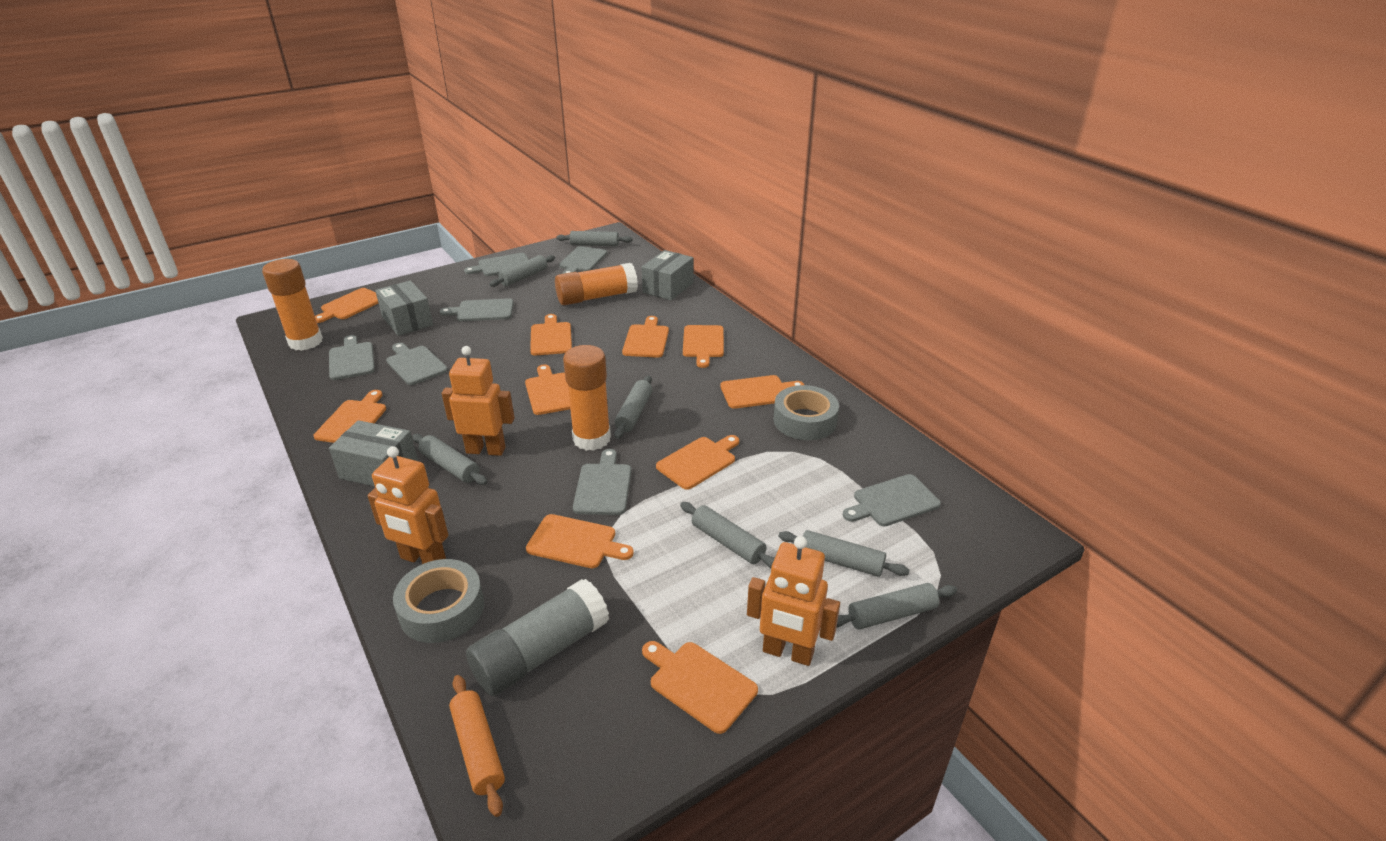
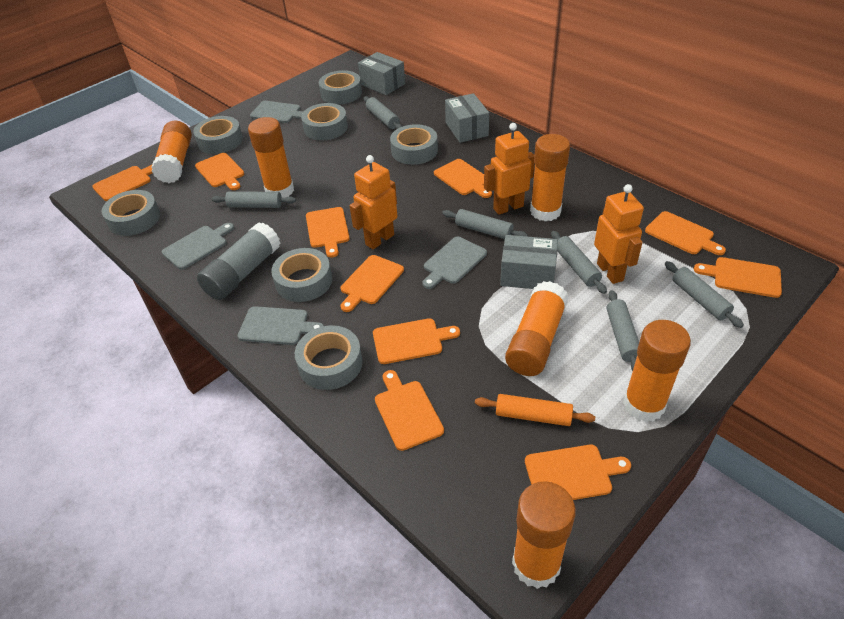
grey cutting board: 7 -> 4
grey rolling pin: 7 -> 6
grey tape: 2 -> 7
orange glue stick: 3 -> 6

